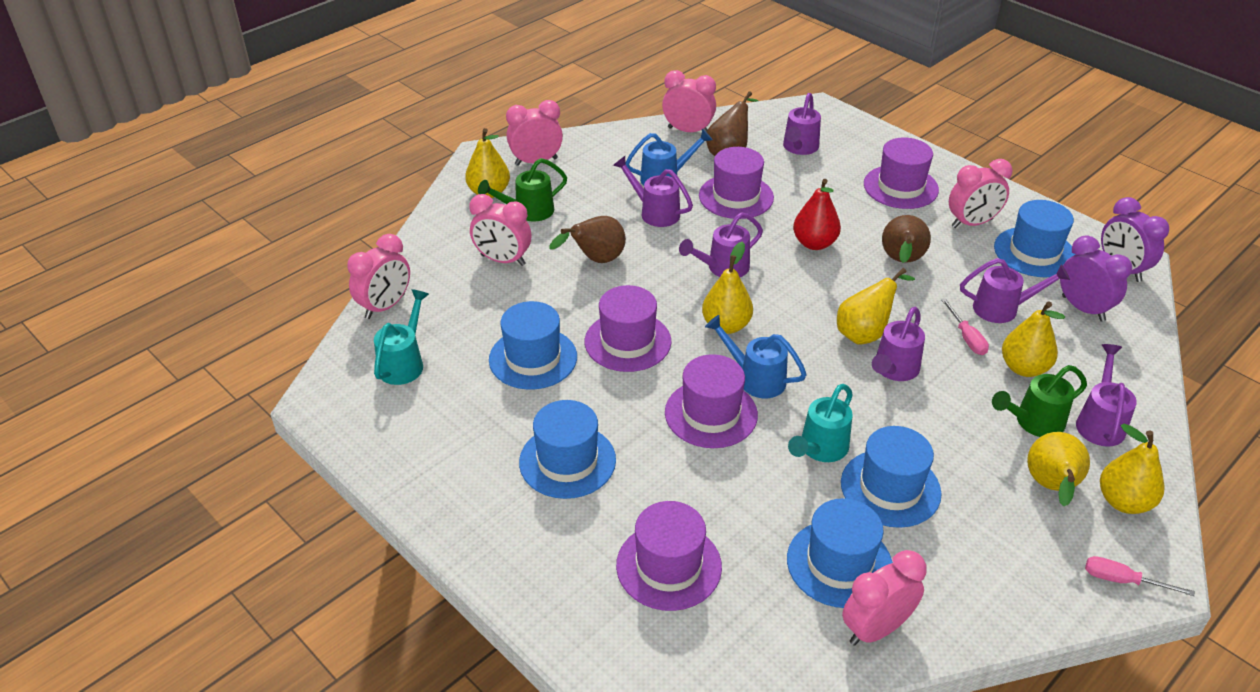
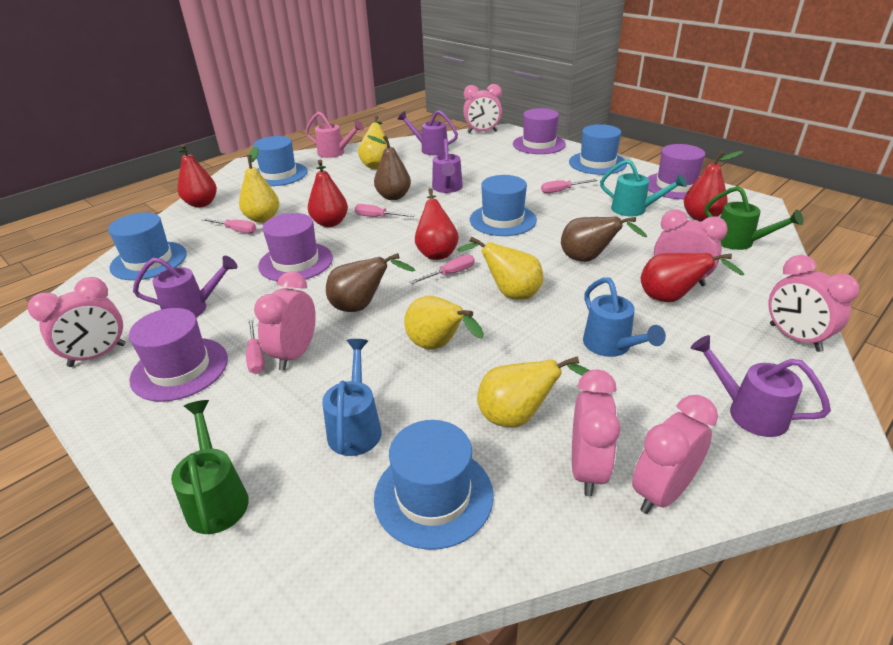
pink clock: 6 -> 7
pink screwdriver: 2 -> 5
pink watering can: 0 -> 1
purple clock: 2 -> 0
purple hat: 5 -> 4
purple watering can: 6 -> 4
red pear: 1 -> 5
turquoise watering can: 2 -> 1
yellow pear: 6 -> 5

